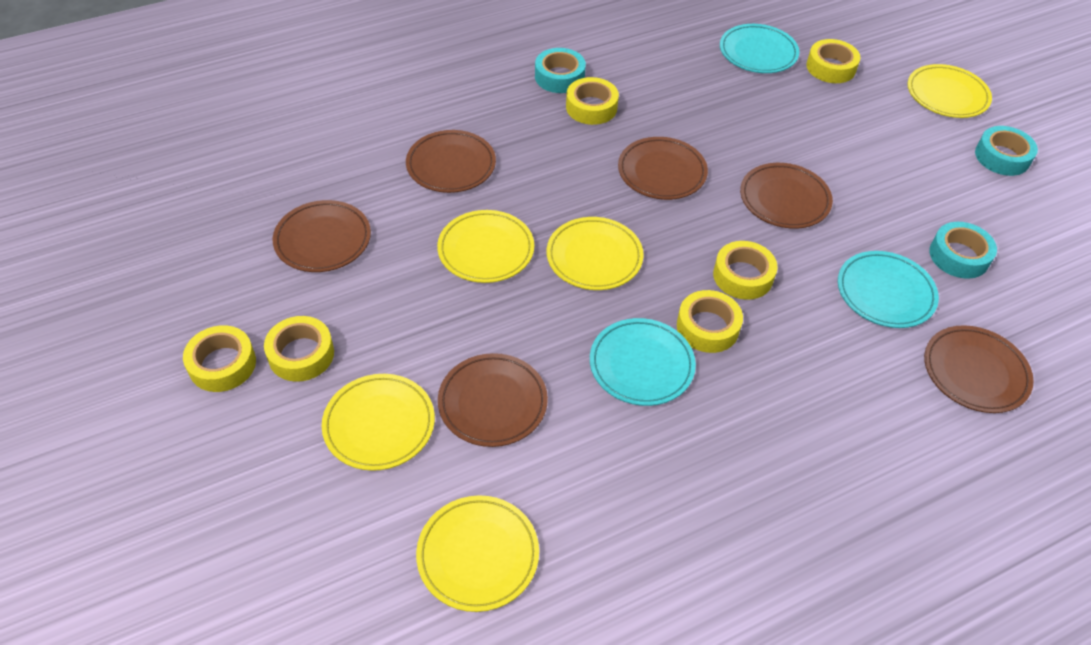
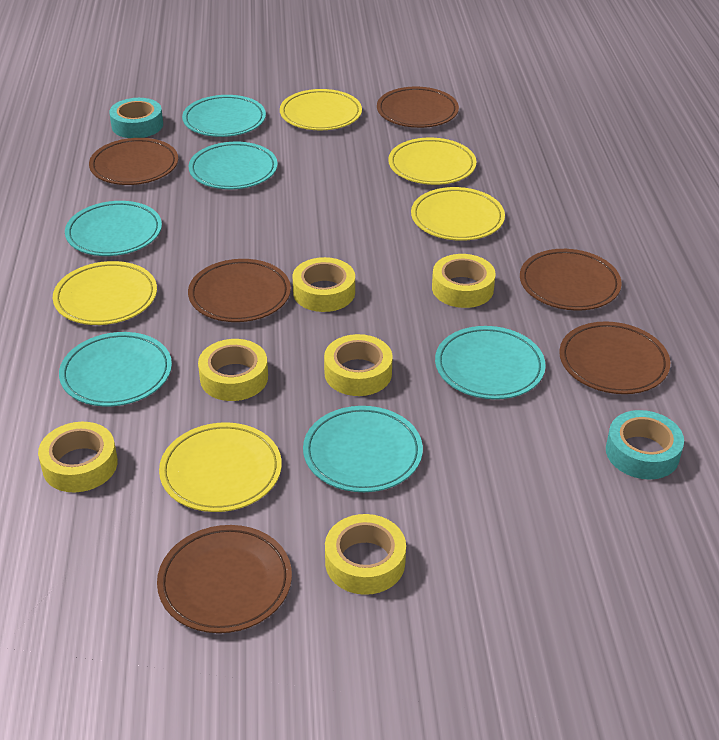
turquoise plate: 3 -> 6
turquoise tape: 3 -> 2

